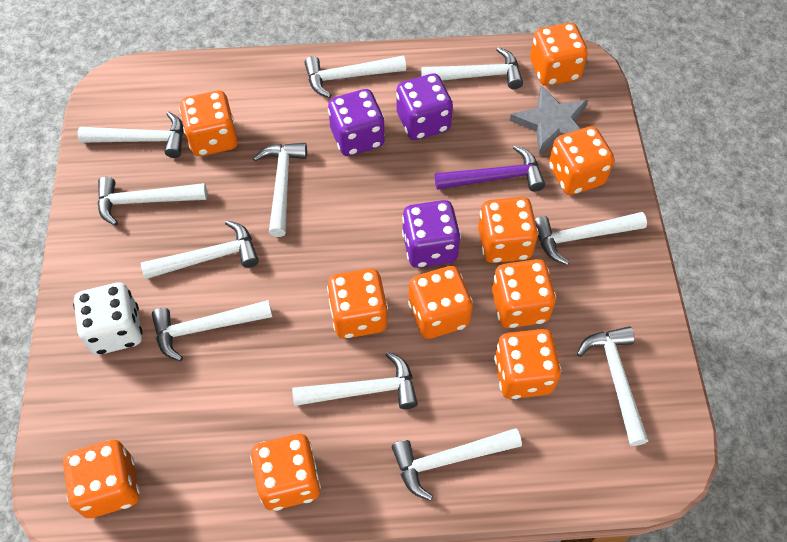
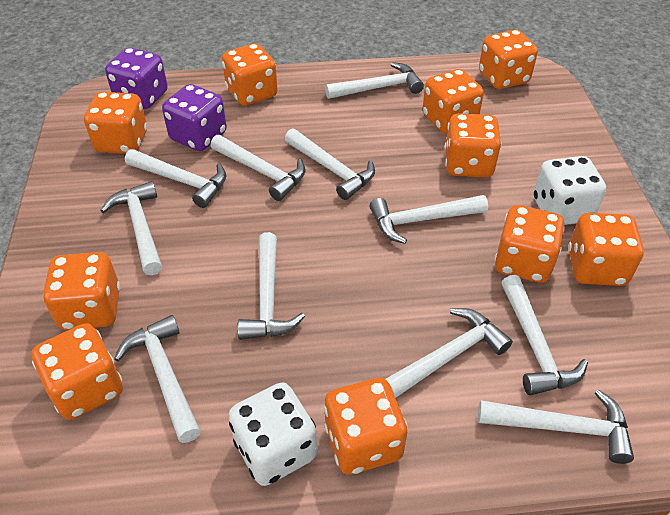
grey star: 1 -> 0
purple dice: 3 -> 2
purple hammer: 1 -> 0
white dice: 1 -> 2

